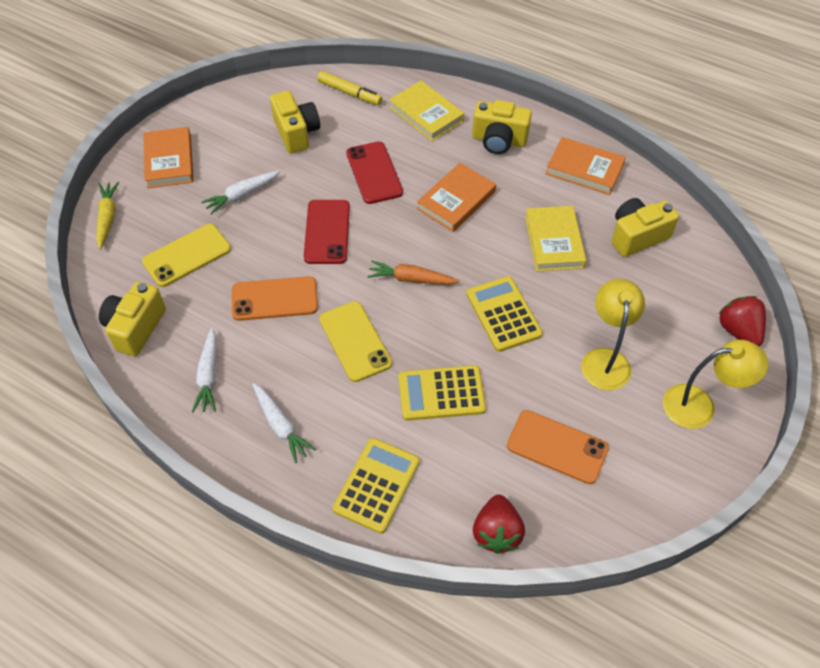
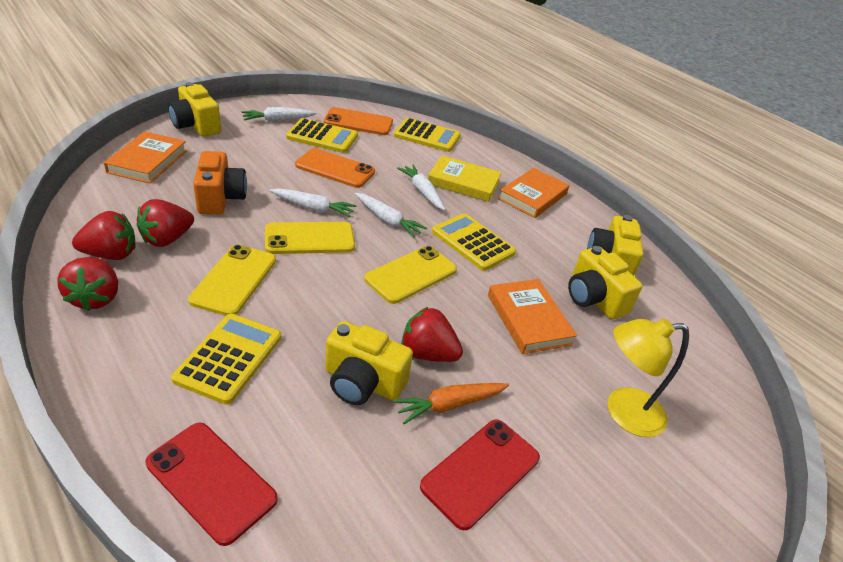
orange camera: 0 -> 1
red strawberry: 2 -> 4
white carrot: 3 -> 4
yellow book: 2 -> 1
yellow calculator: 3 -> 4
yellow carrot: 1 -> 0
yellow lamp: 2 -> 1
yellow marker: 1 -> 0
yellow phone: 2 -> 3

